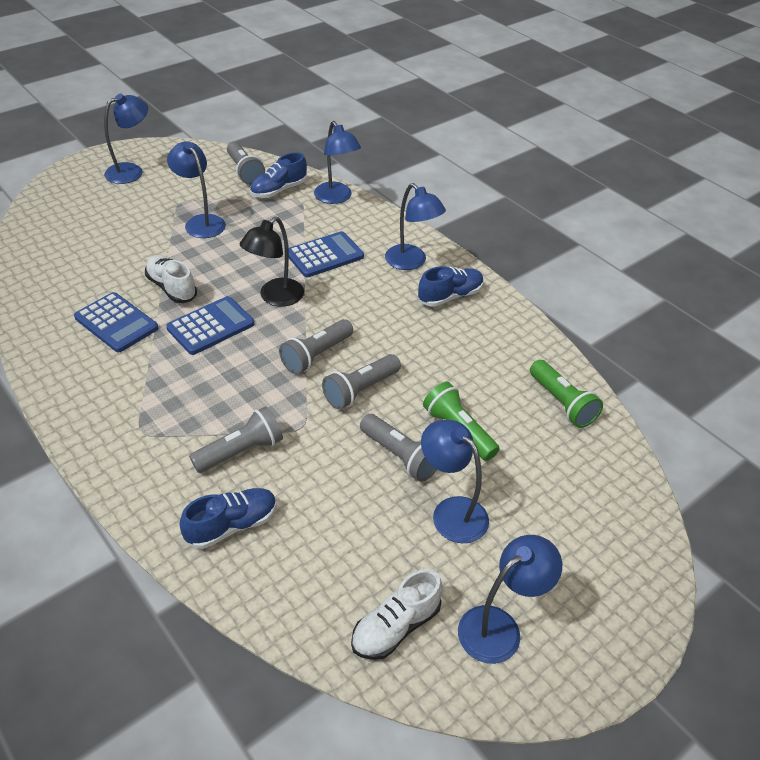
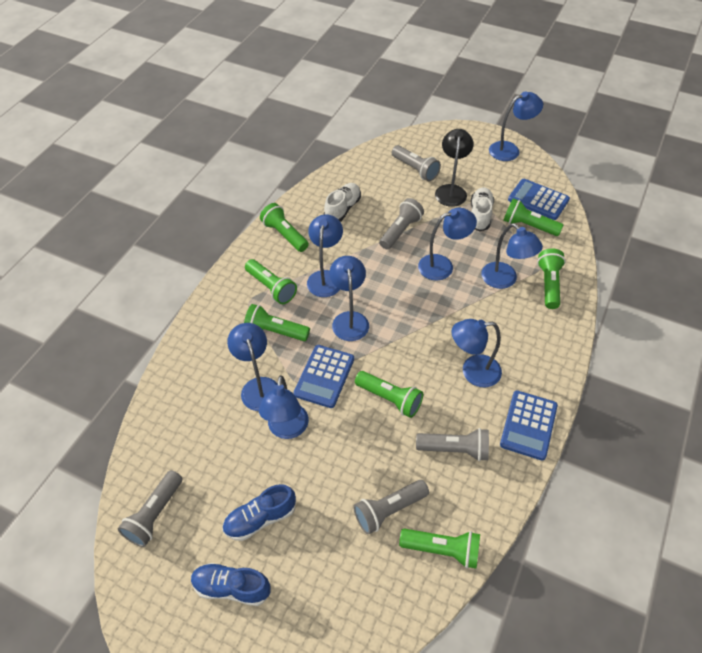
blue lamp: 6 -> 8
blue shoe: 3 -> 2
green flashlight: 2 -> 7

